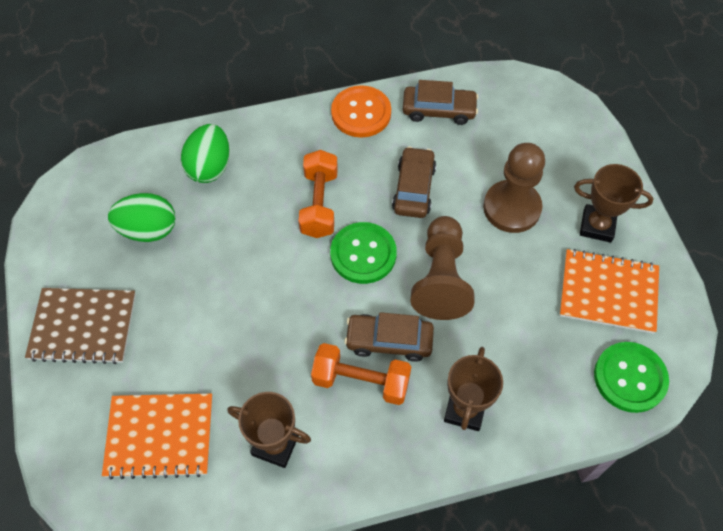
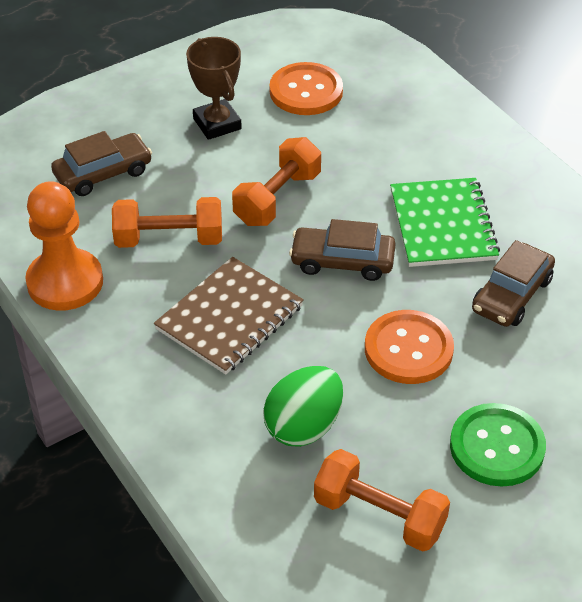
brown pawn: 2 -> 0
brown trophy: 3 -> 1
green button: 2 -> 1
green egg: 2 -> 1
green notebook: 0 -> 1
orange button: 1 -> 2
orange dumbbell: 2 -> 3
orange notebook: 2 -> 0
orange pawn: 0 -> 1

